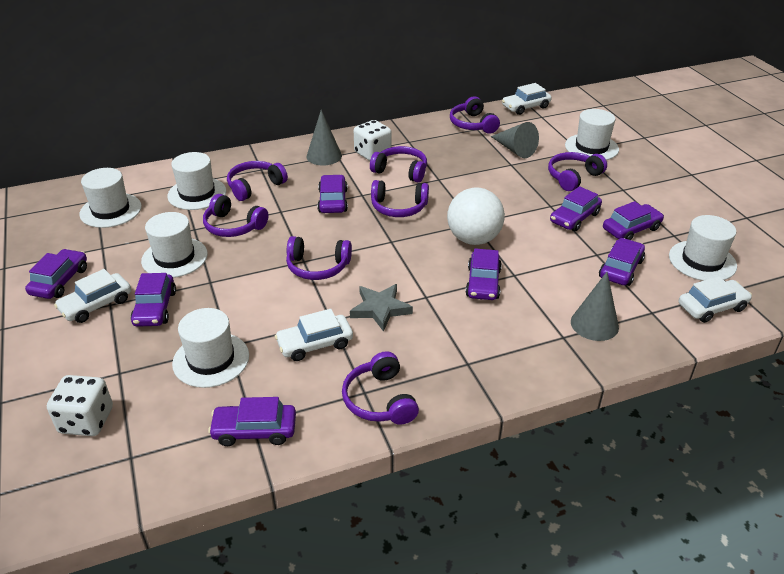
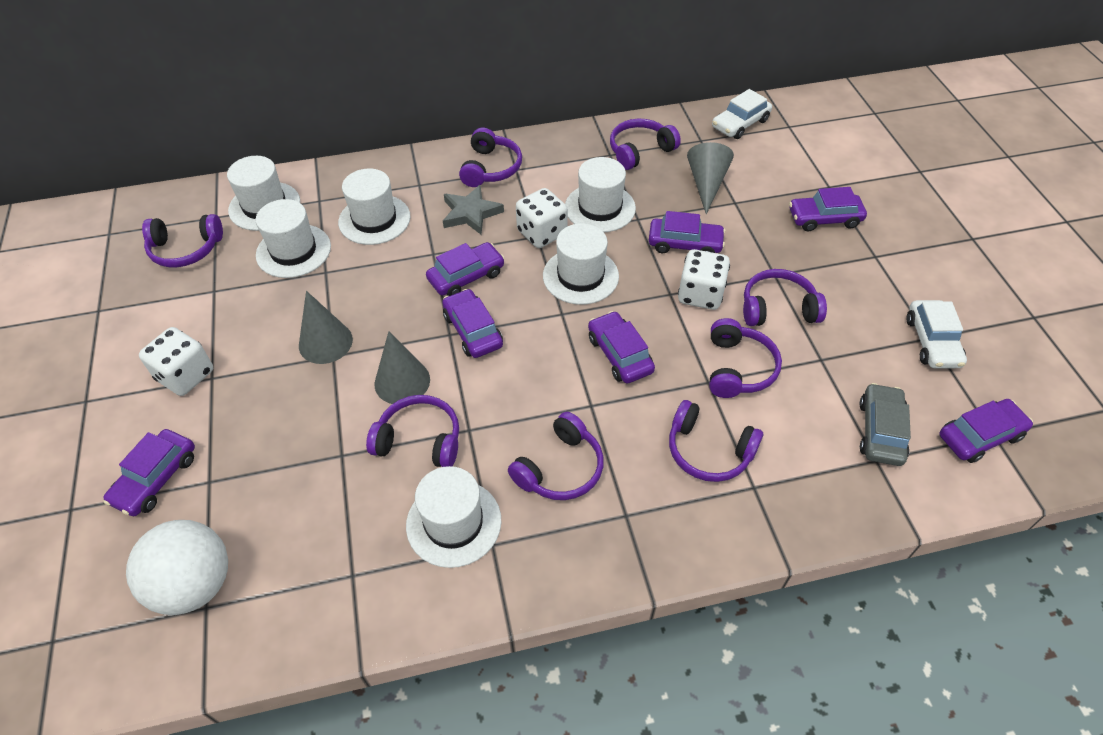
grey car: 0 -> 1
purple car: 8 -> 7
white car: 4 -> 2
white dice: 2 -> 3

